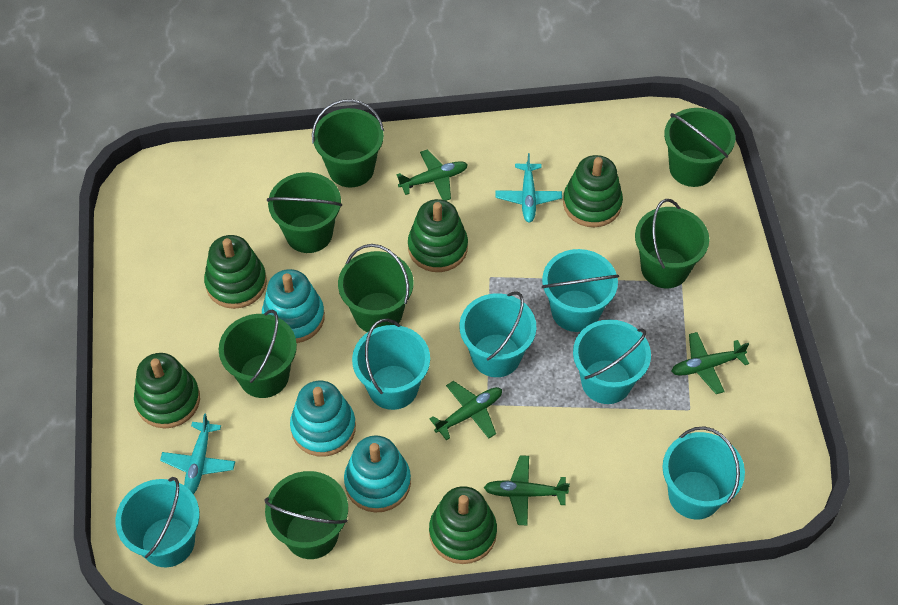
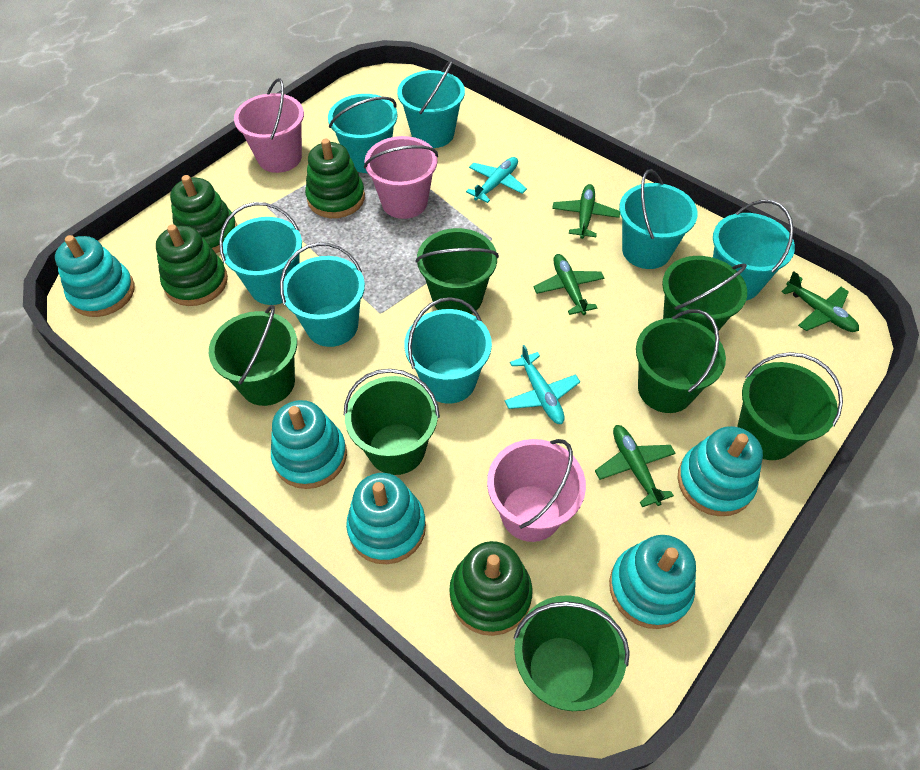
green stacking toy: 5 -> 4
pink bucket: 0 -> 3
turquoise bucket: 6 -> 7
turquoise stacking toy: 3 -> 5

